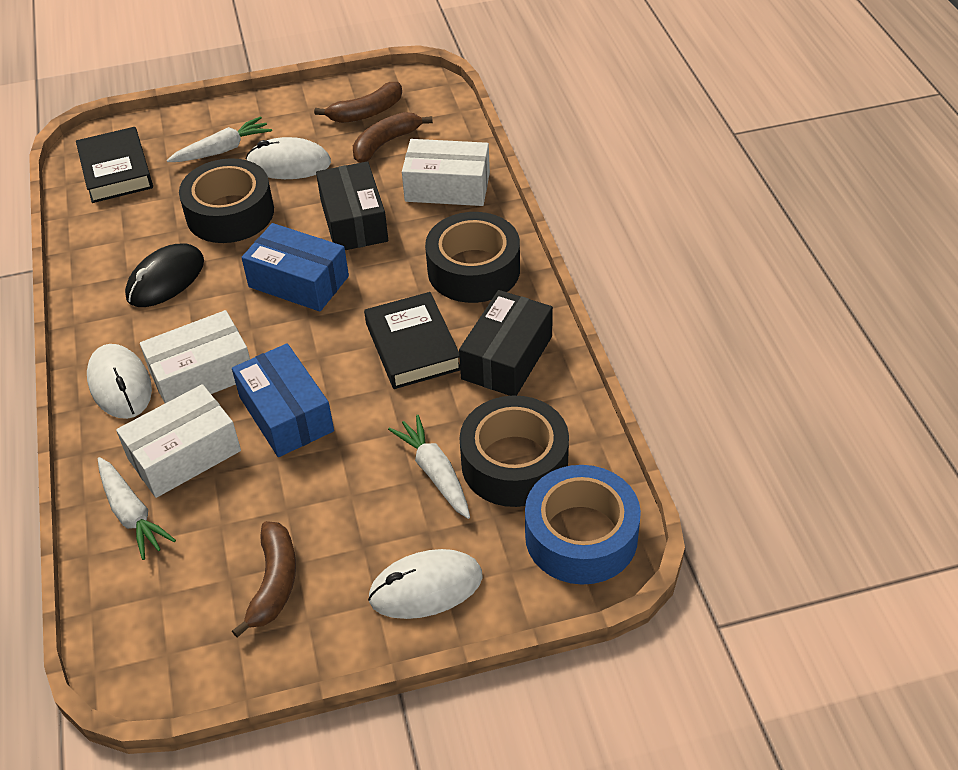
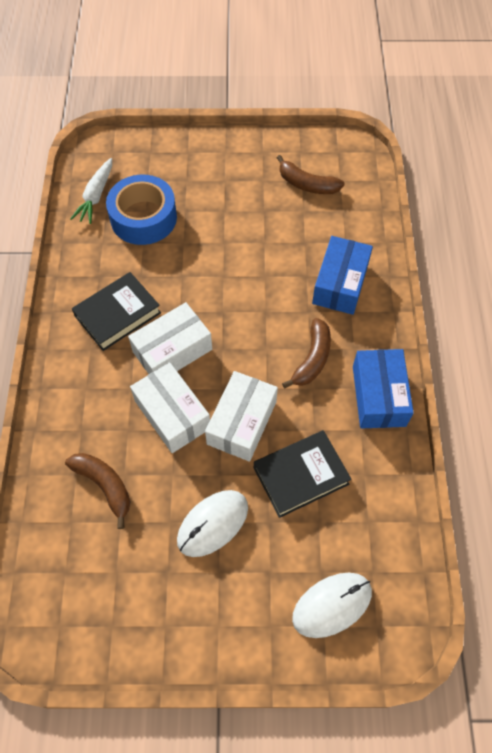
black box: 2 -> 0
black mouse: 1 -> 0
black tape: 3 -> 0
white carrot: 3 -> 1
white mouse: 3 -> 2

